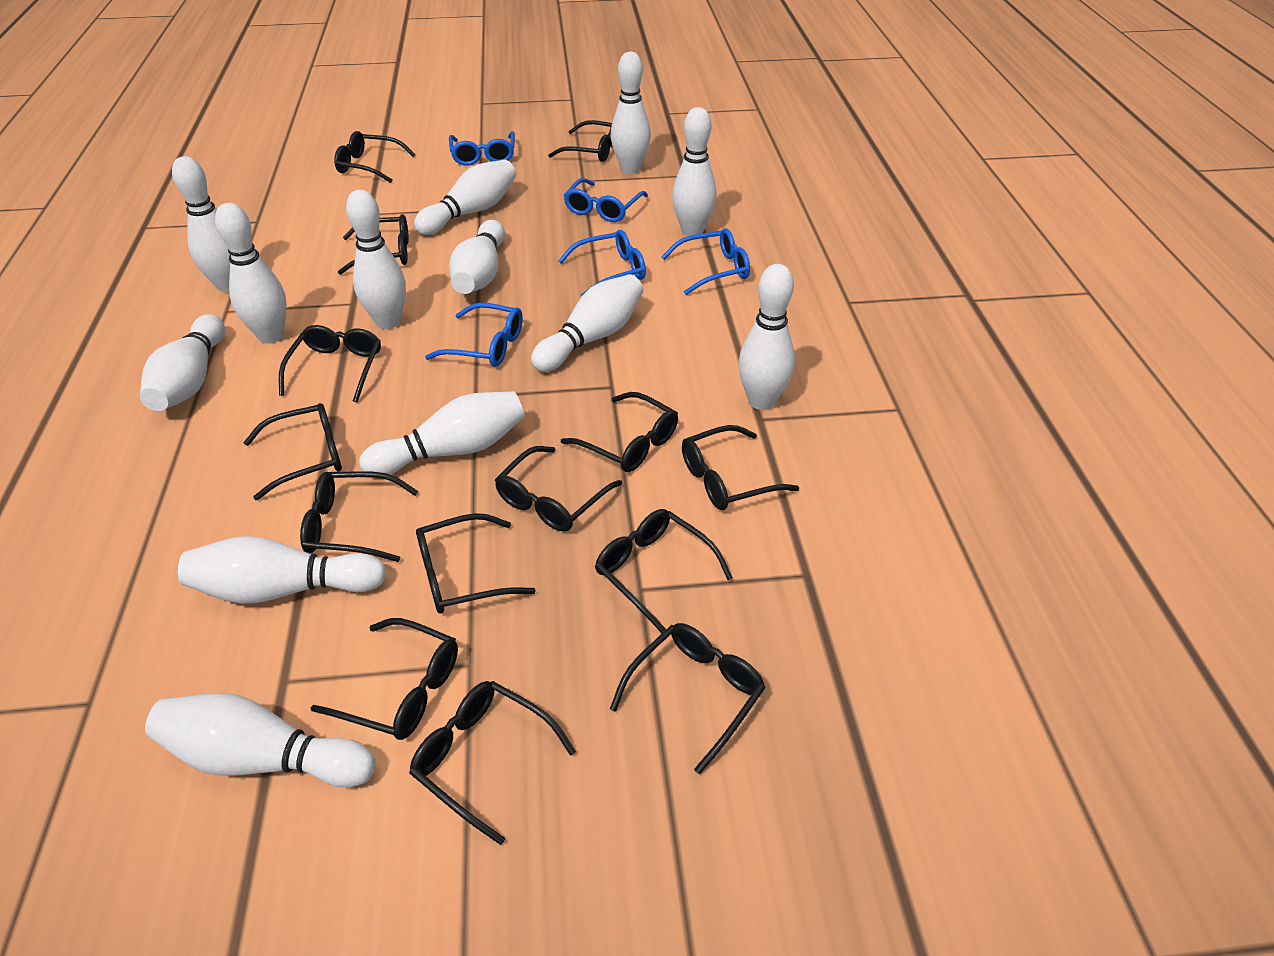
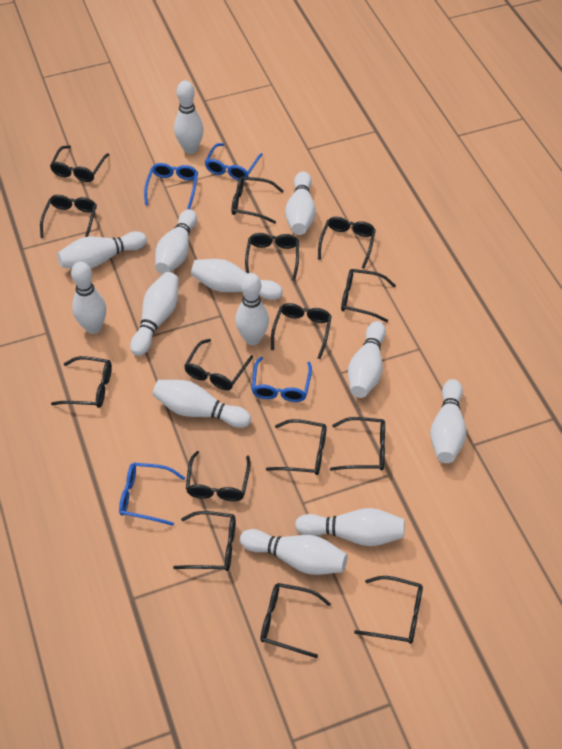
black glasses: 14 -> 15
blue glasses: 5 -> 4

